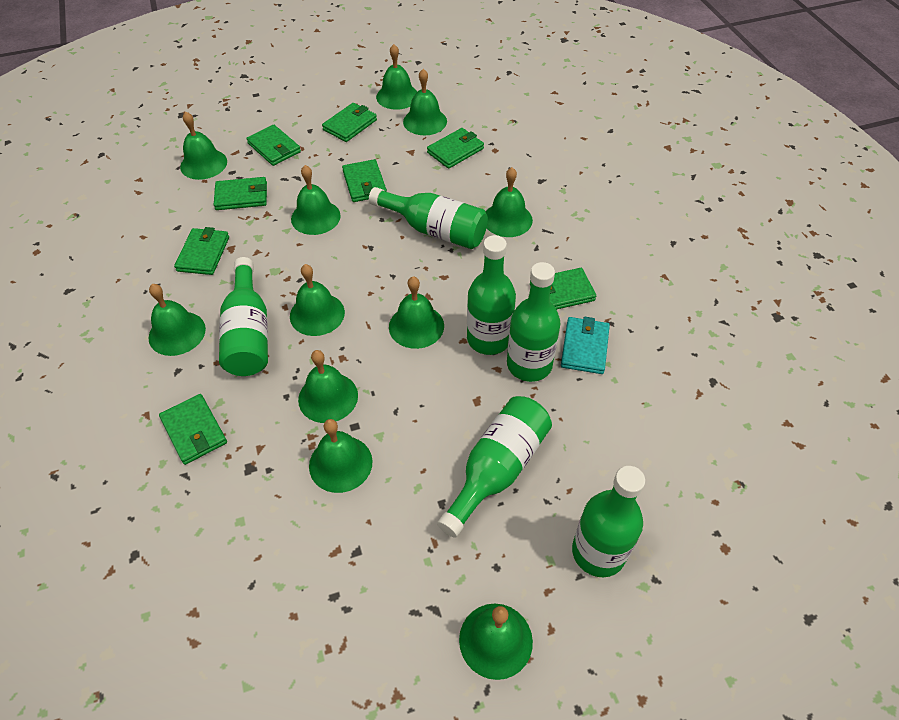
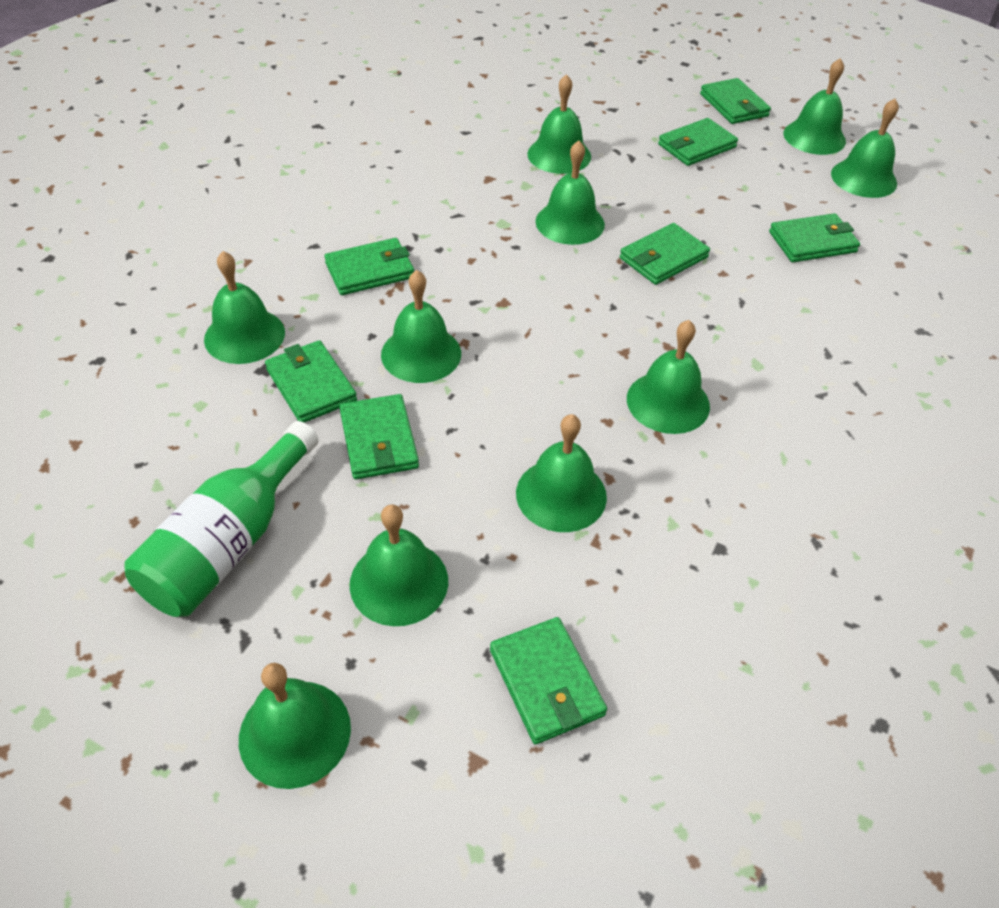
green bell: 11 -> 10
green bottle: 6 -> 1
turquoise wallet: 1 -> 0

